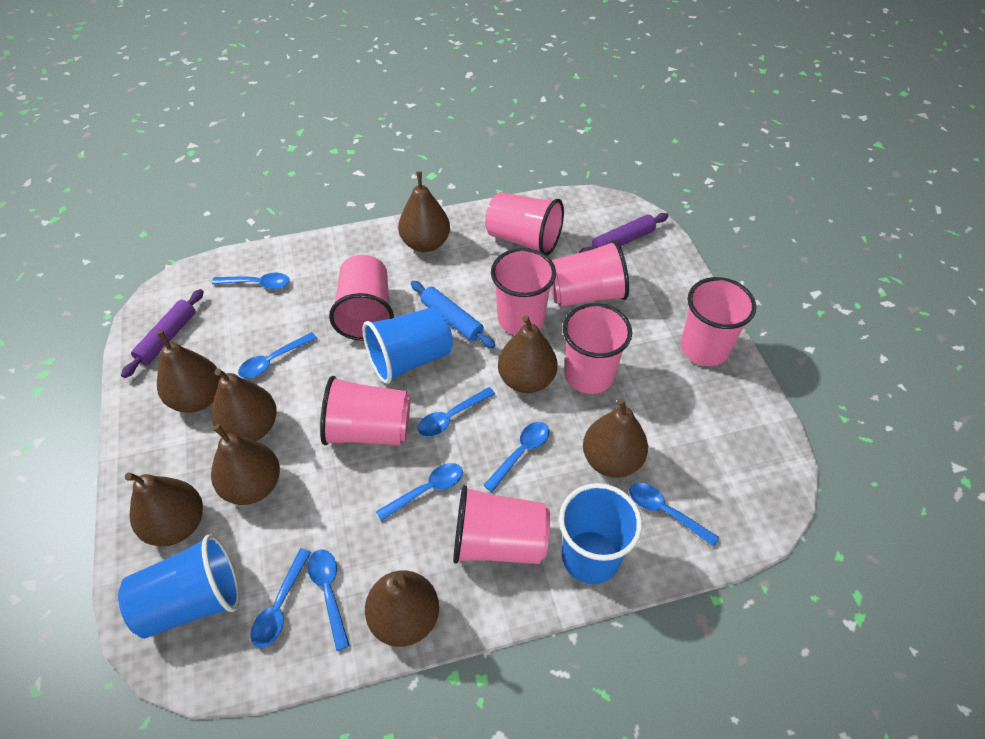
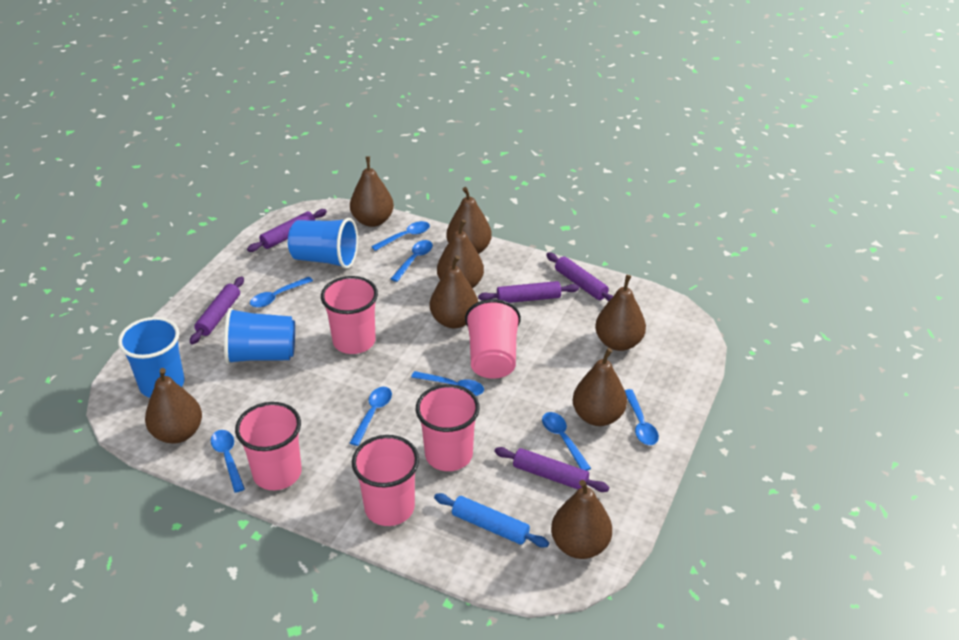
pink cup: 8 -> 5
purple rolling pin: 2 -> 5

